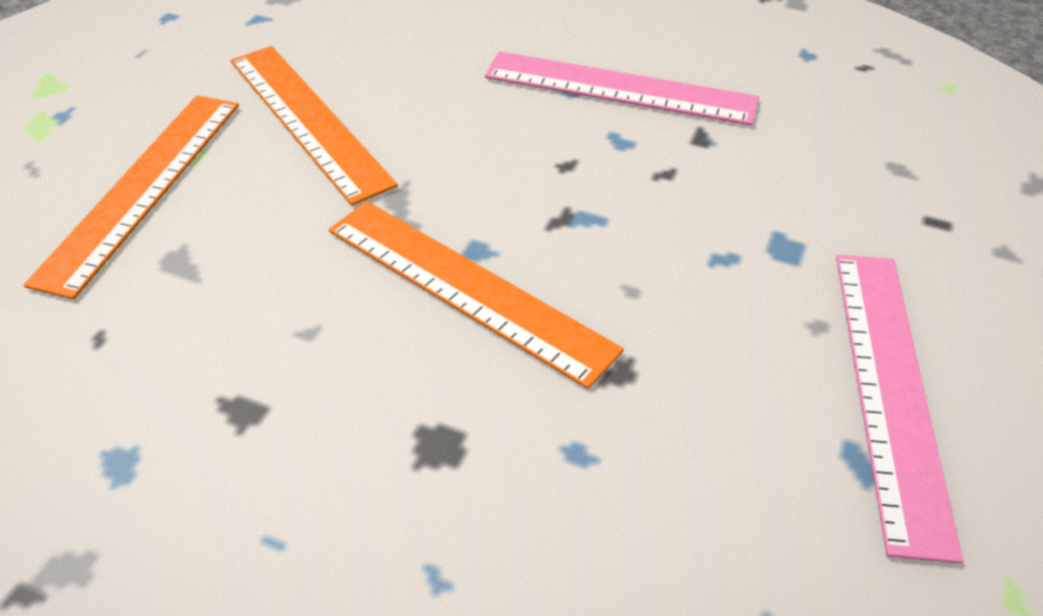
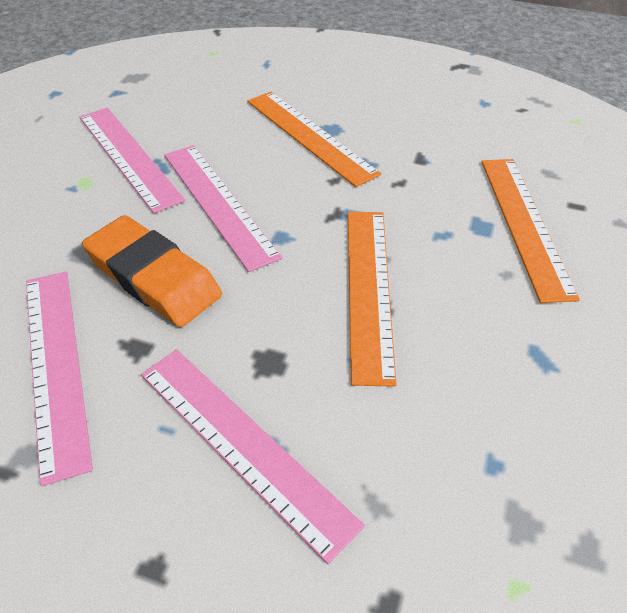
orange eraser: 0 -> 1
pink ruler: 2 -> 4

